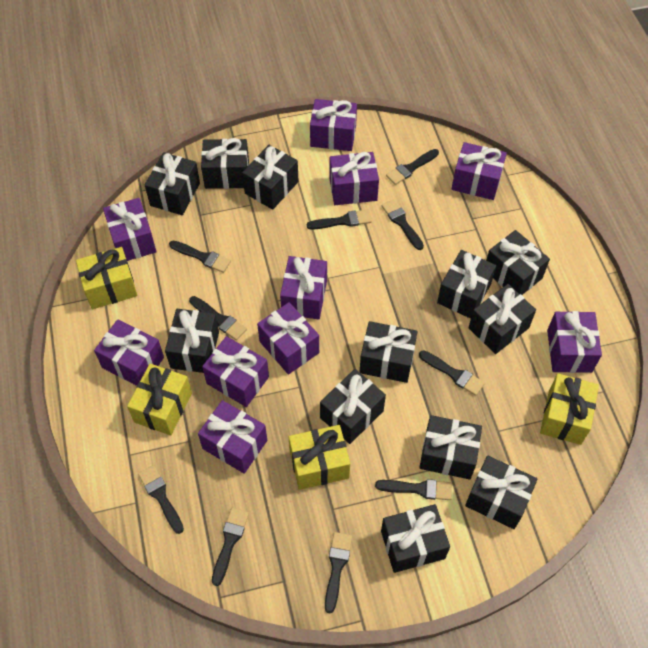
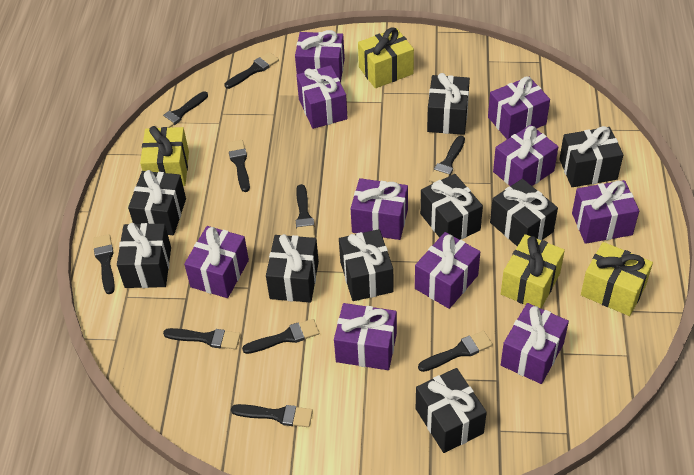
black gift: 12 -> 9

